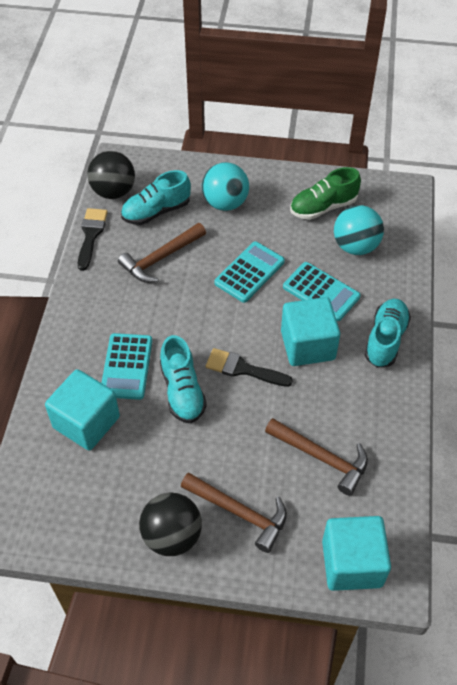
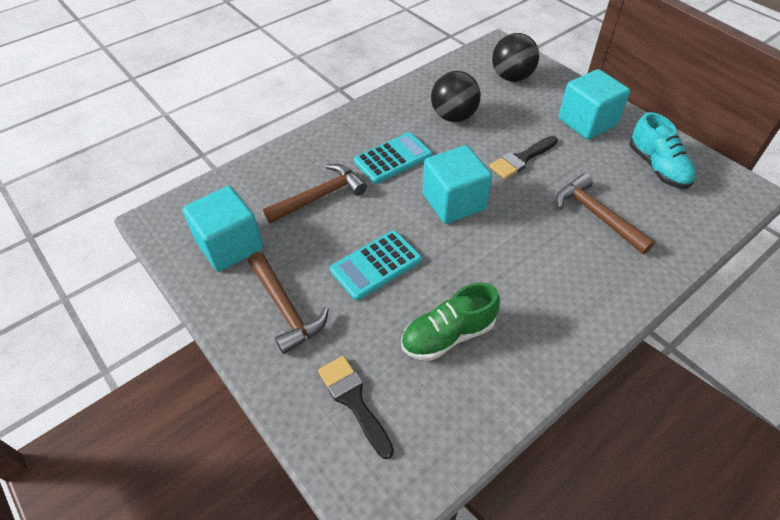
turquoise ball: 2 -> 0
turquoise calculator: 3 -> 2
turquoise shoe: 3 -> 1

